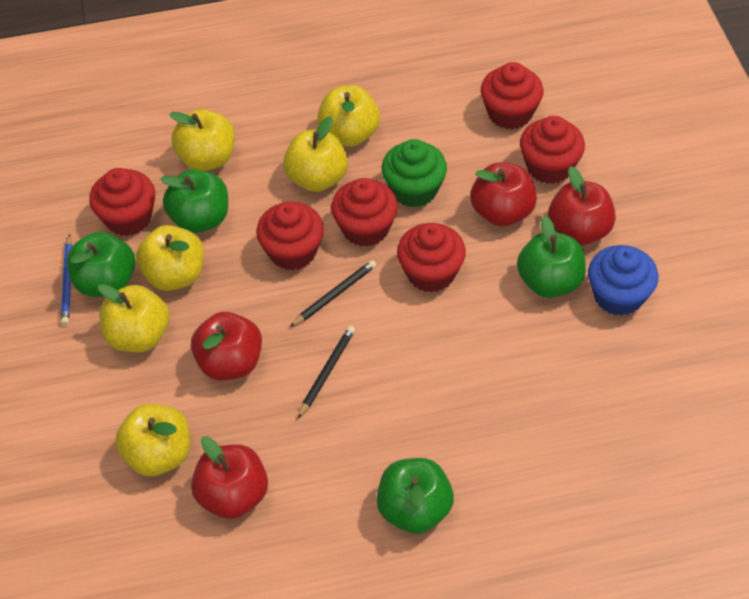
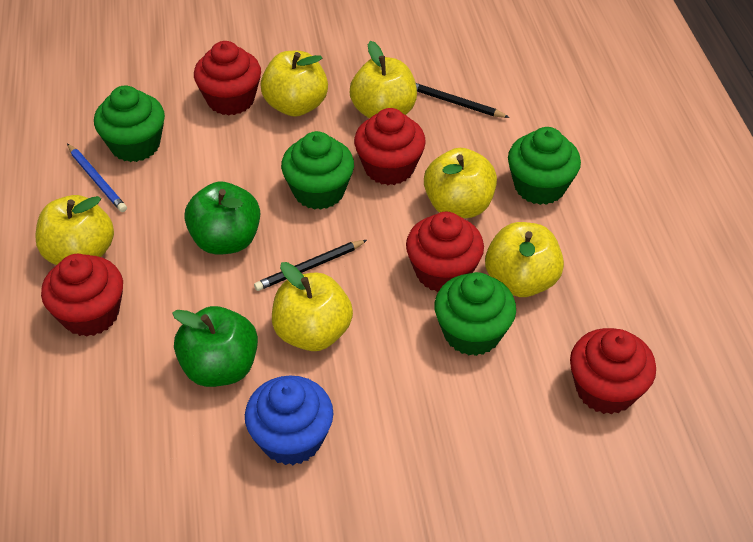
green apple: 4 -> 2
green cupcake: 1 -> 4
red apple: 4 -> 0
red cupcake: 6 -> 5

